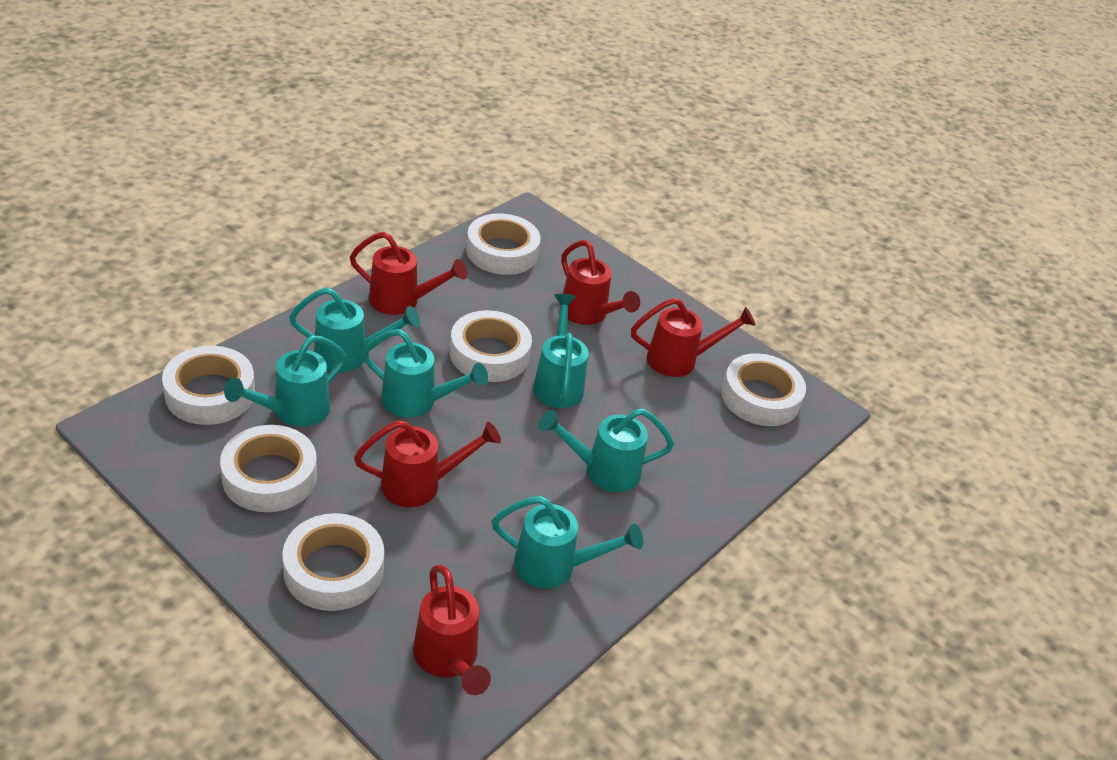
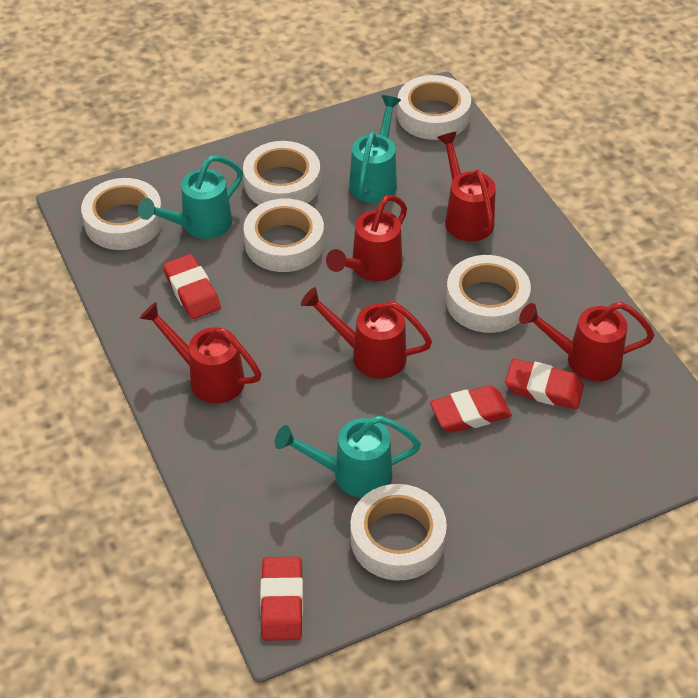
red eraser: 0 -> 4
turquoise watering can: 6 -> 3

